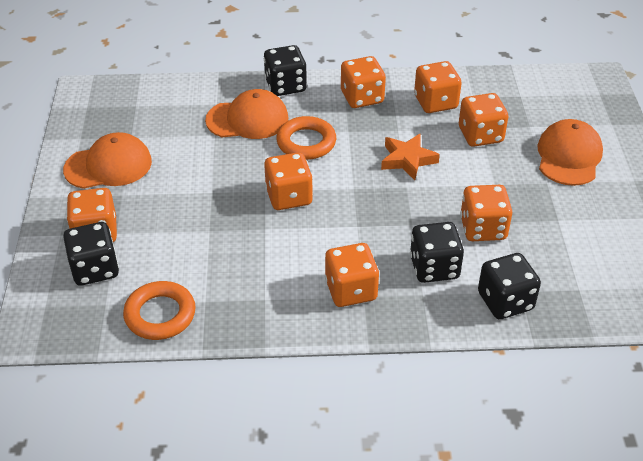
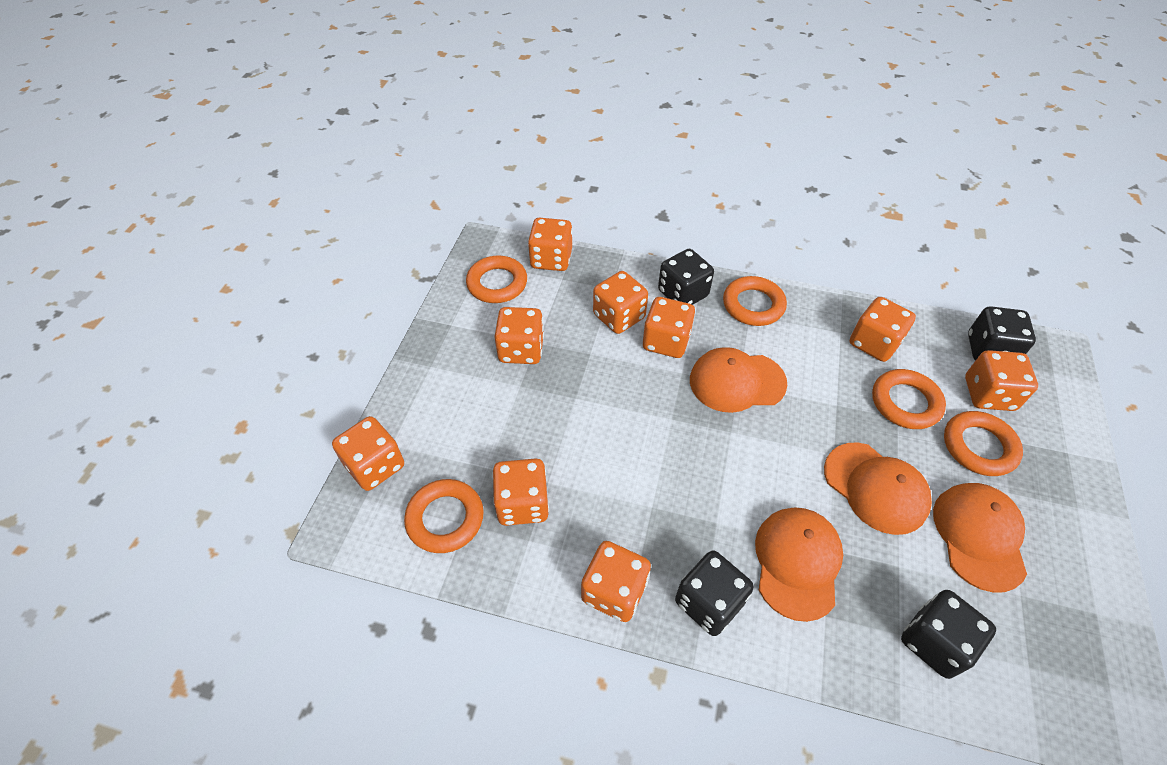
orange cap: 3 -> 4
orange dice: 7 -> 9
orange ring: 2 -> 5
orange star: 1 -> 0

